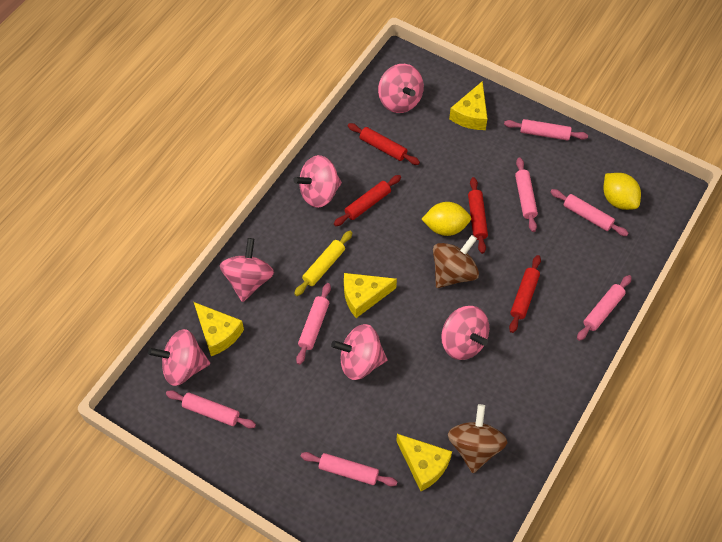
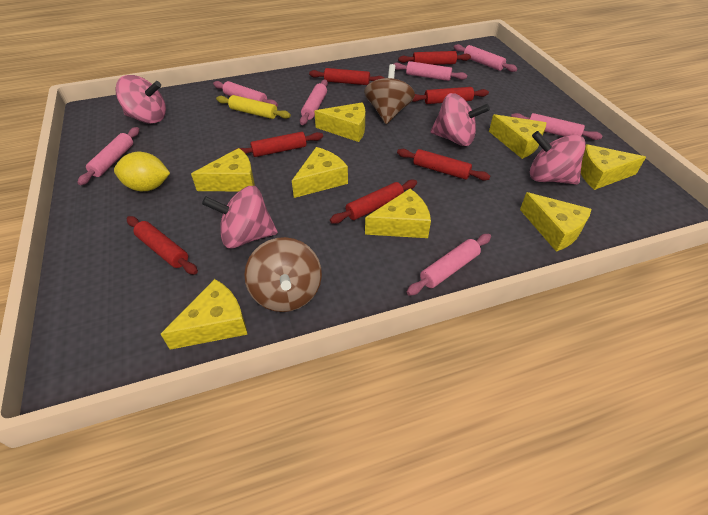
pink spinning top: 6 -> 4
red rolling pin: 4 -> 7
yellow cheese: 4 -> 8
yellow lemon: 2 -> 1

